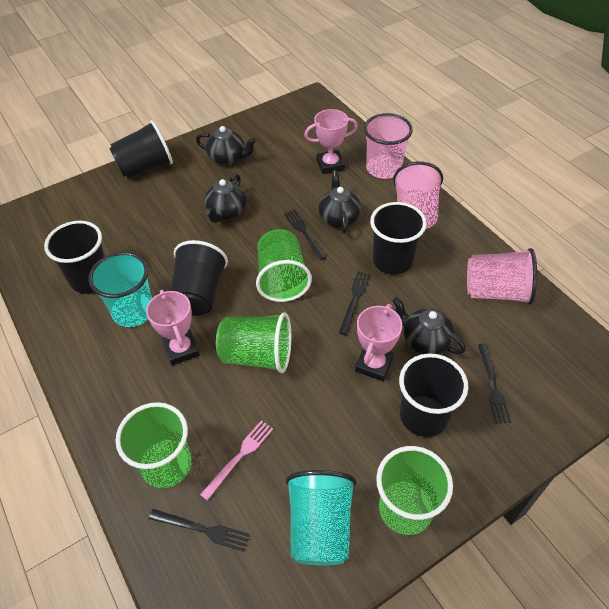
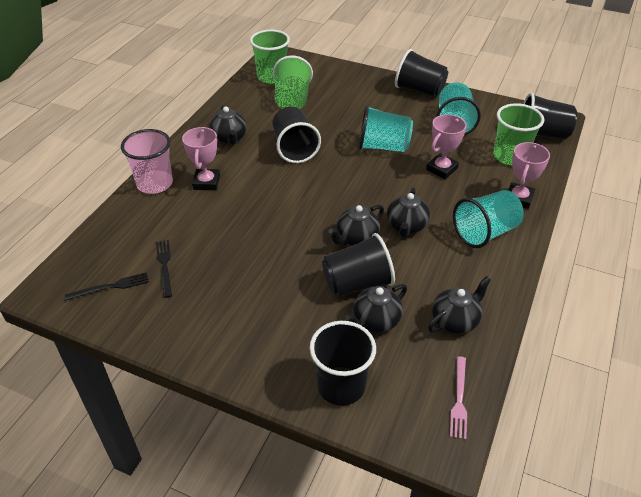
black fork: 4 -> 2
black teapot: 4 -> 5
green cup: 4 -> 3
pink cup: 3 -> 1
turquoise cup: 2 -> 3

